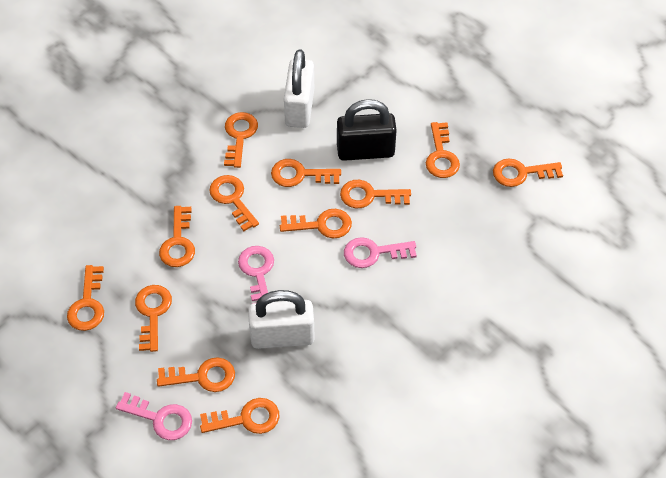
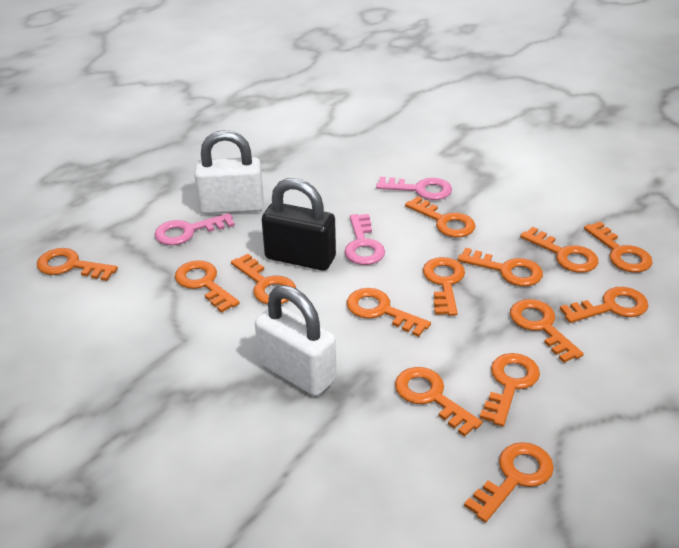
orange key: 12 -> 14

